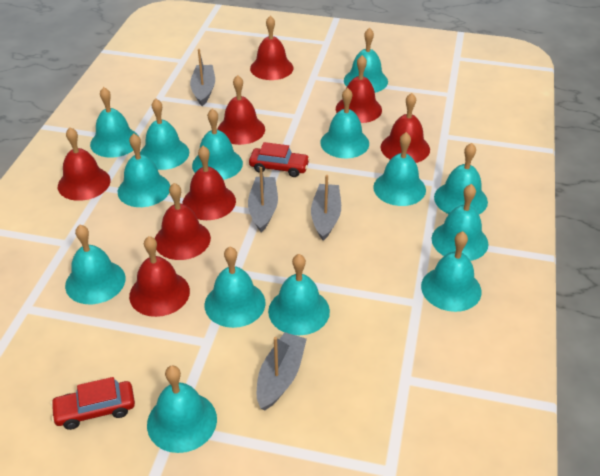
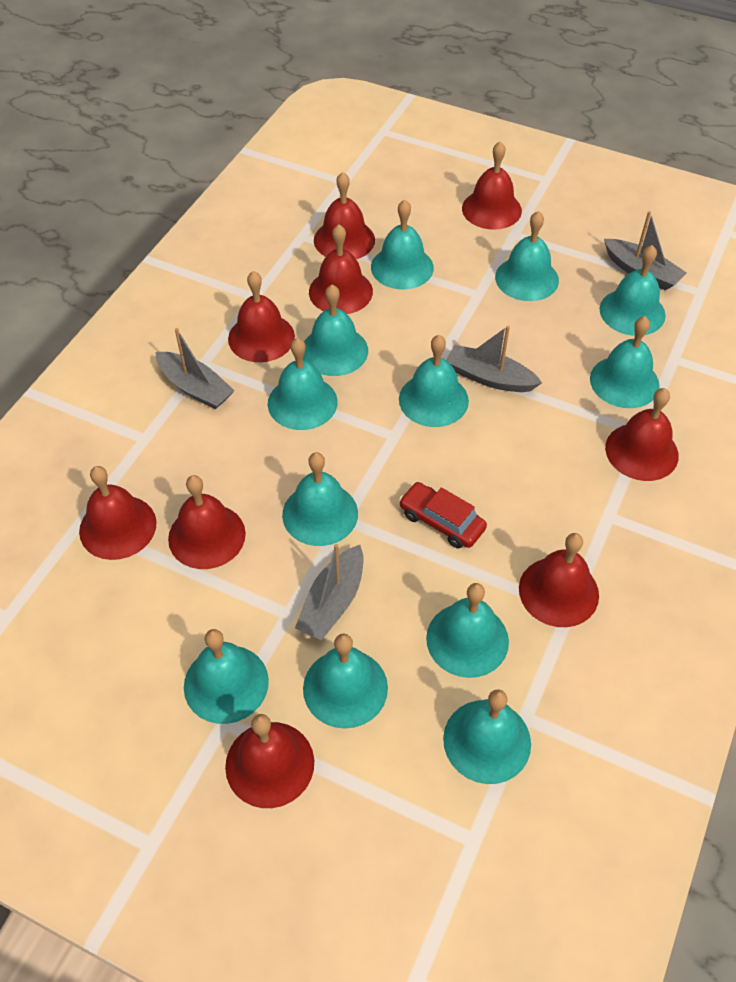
red bell: 8 -> 9
red car: 2 -> 1
turquoise bell: 14 -> 12

